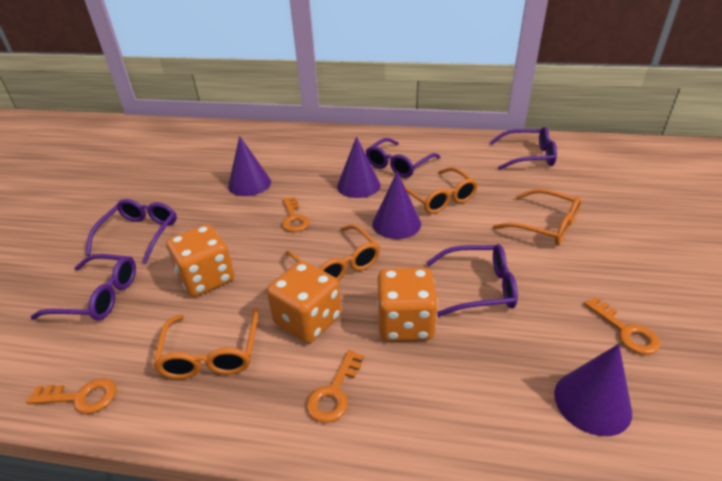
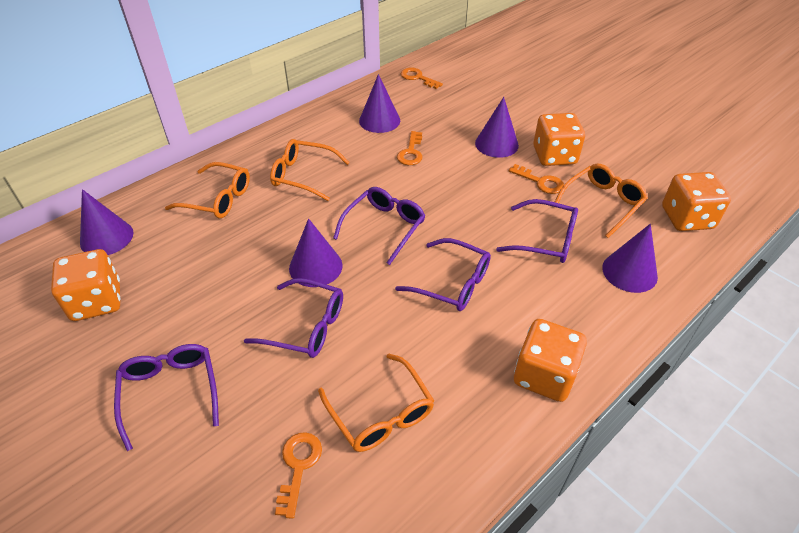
orange dice: 3 -> 4
purple cone: 4 -> 5

